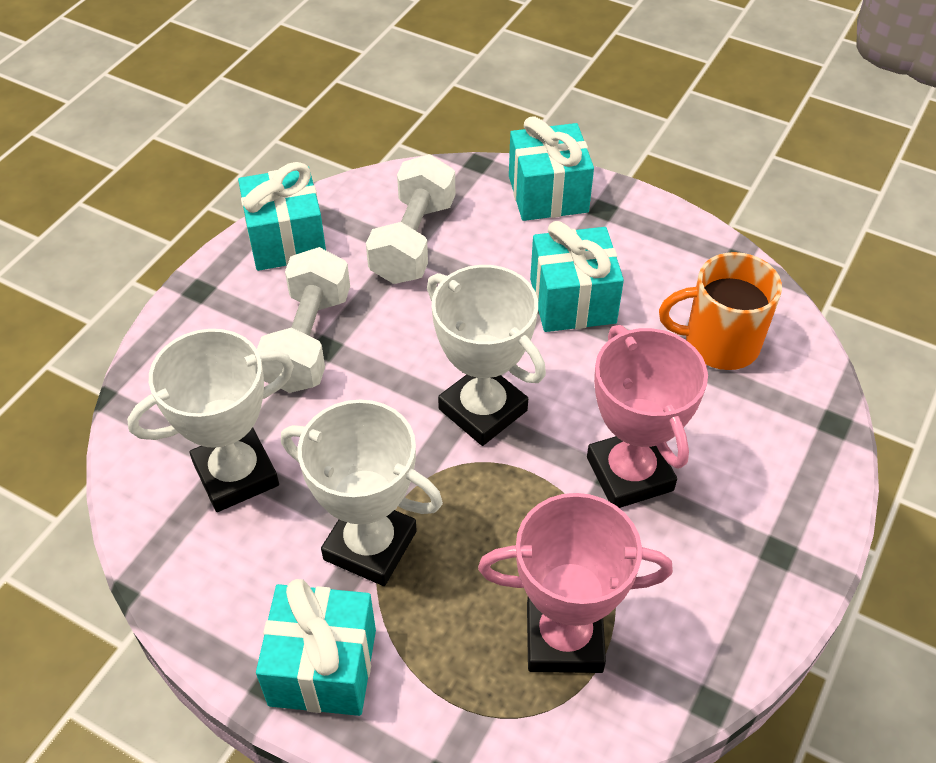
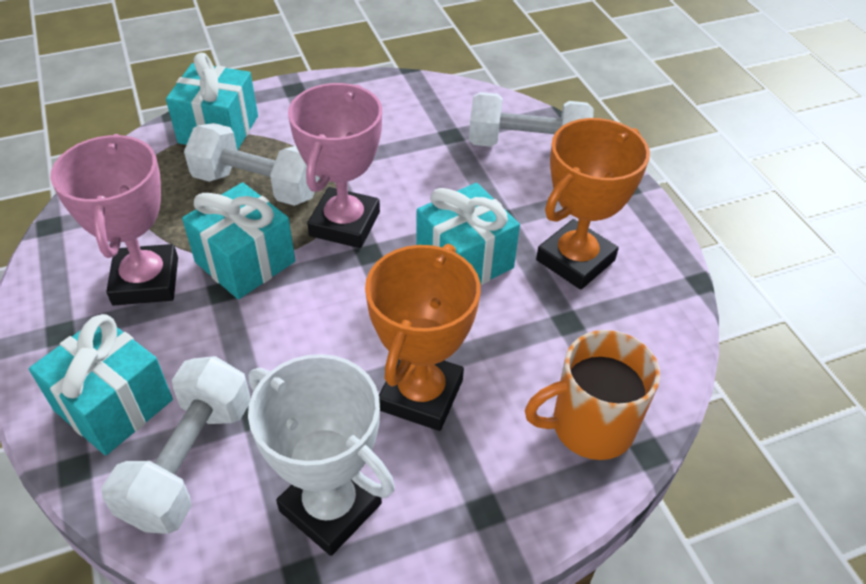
orange trophy: 0 -> 2
white dumbbell: 2 -> 3
white trophy: 3 -> 1

